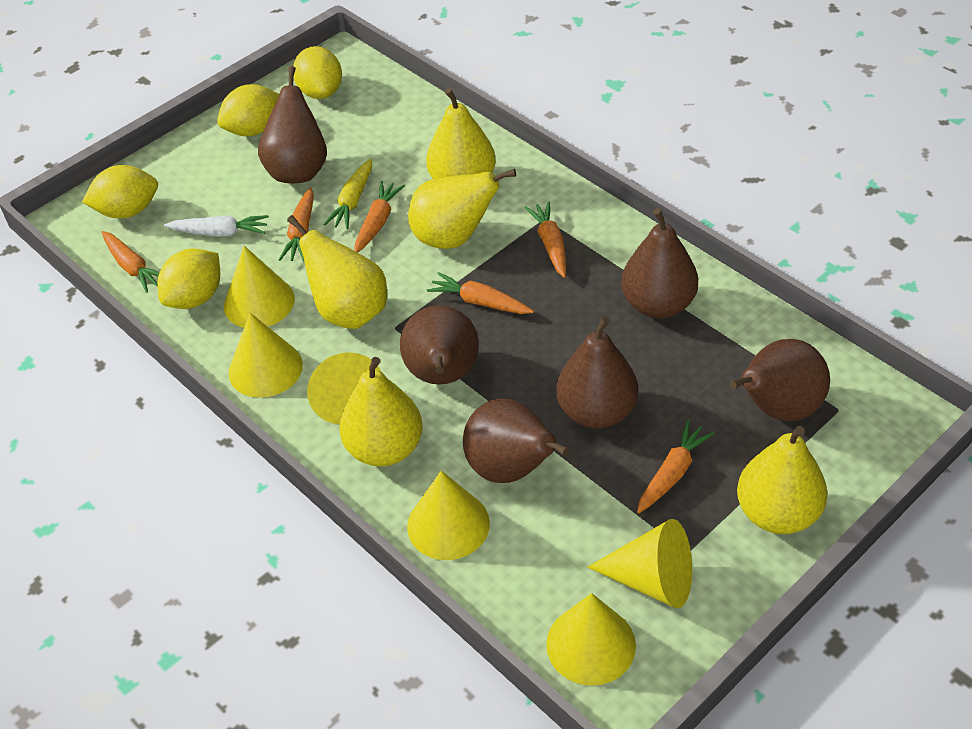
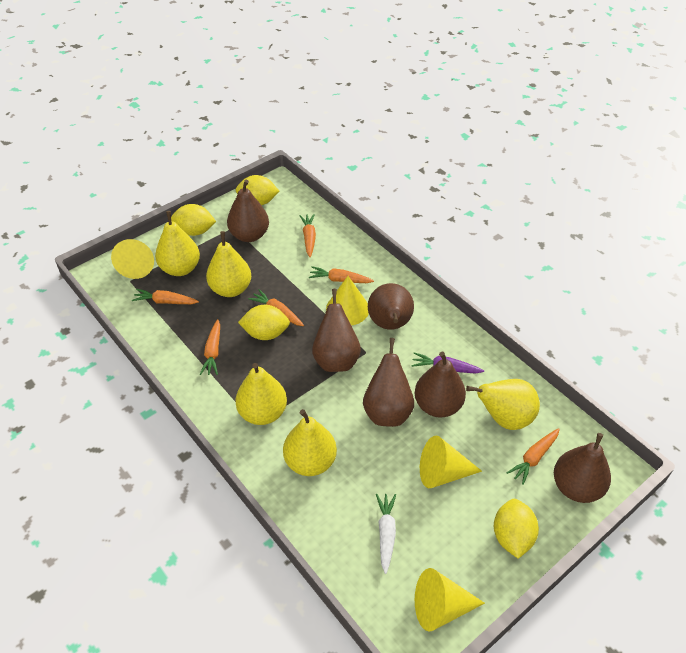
purple carrot: 0 -> 1
yellow carrot: 1 -> 0
yellow cone: 6 -> 4

